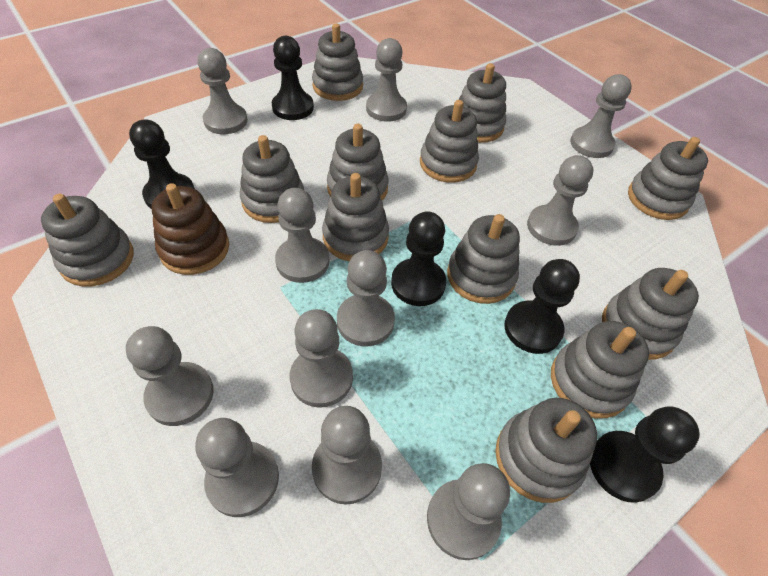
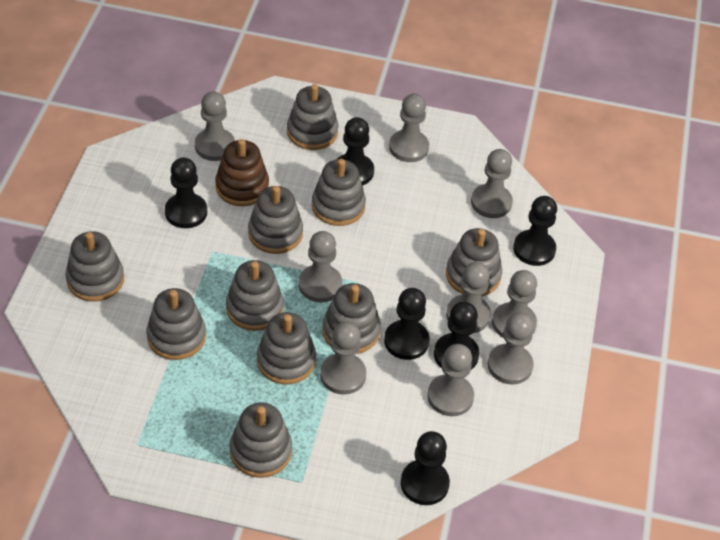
black pawn: 5 -> 6
grey pawn: 11 -> 9
grey stacking toy: 12 -> 10

